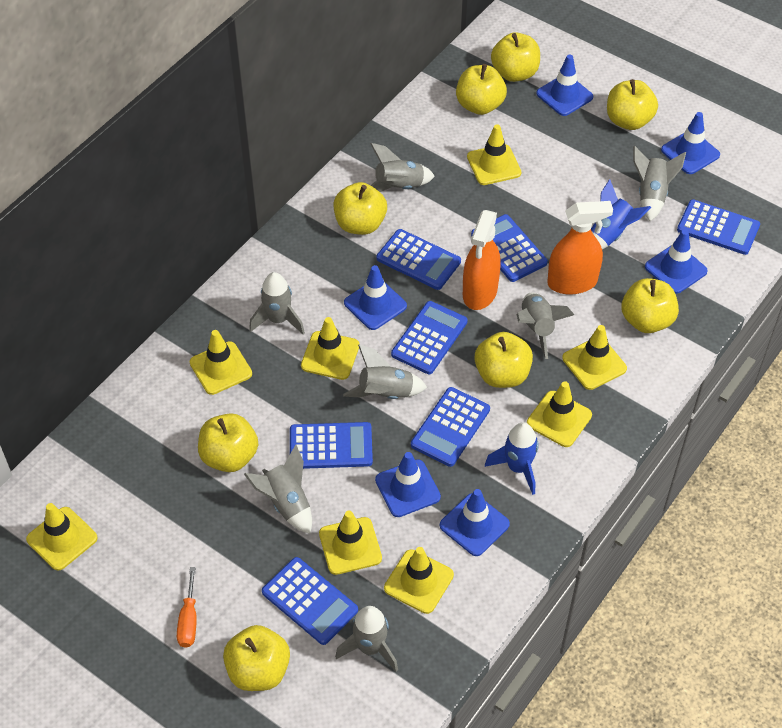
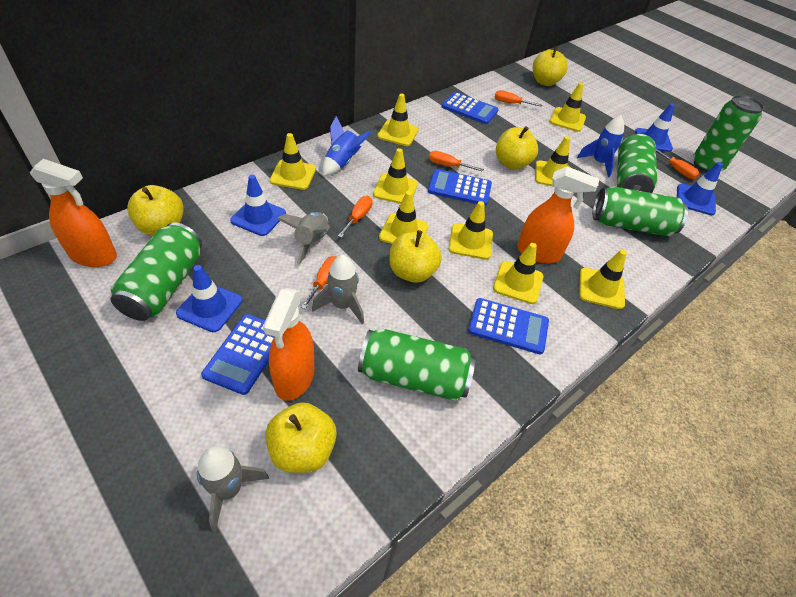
blue calculator: 7 -> 4
blue traffic cone: 6 -> 4
green can: 0 -> 5
grey rocket: 7 -> 3
orange screwdriver: 1 -> 5
orange spray bottle: 2 -> 3
yellow apple: 8 -> 5
yellow traffic cone: 8 -> 9

